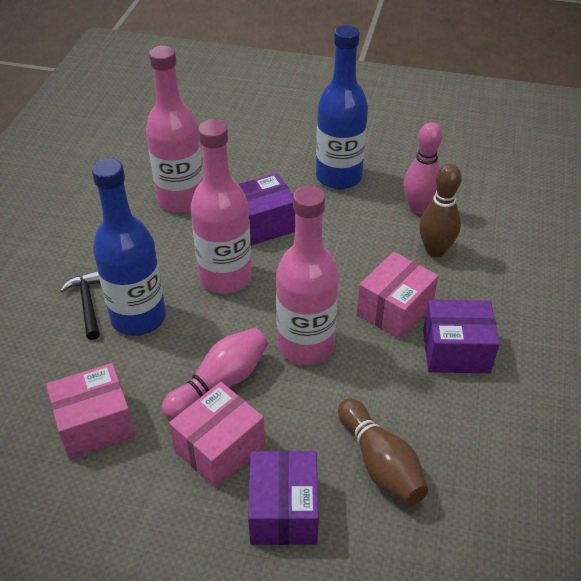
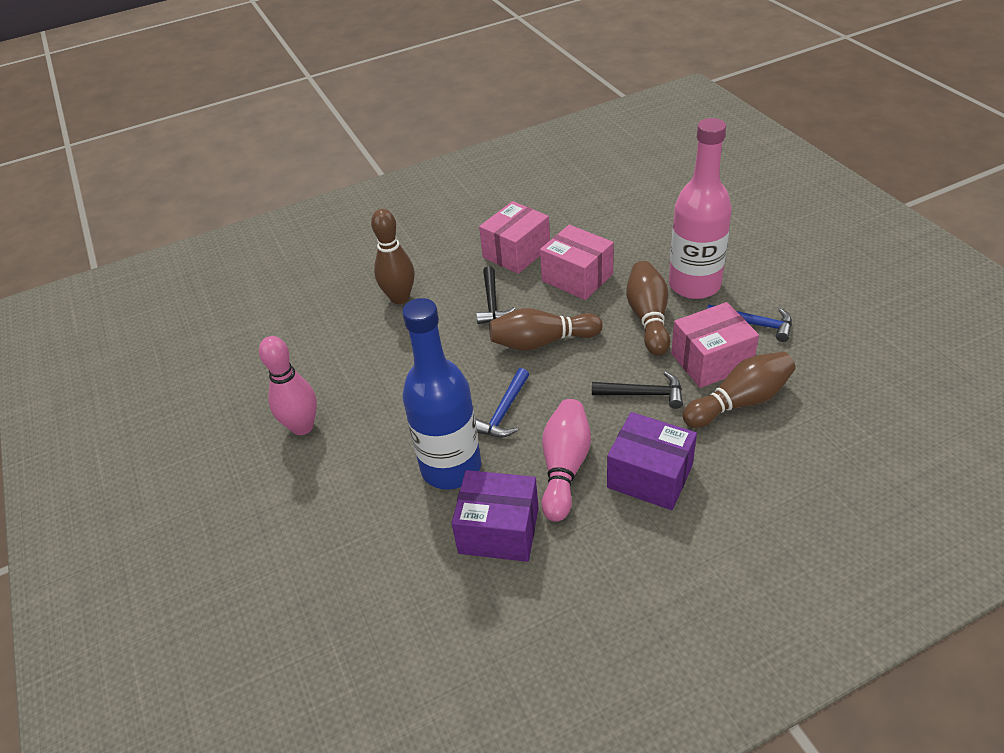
black hammer: 1 -> 2
blue bottle: 2 -> 1
blue hammer: 0 -> 2
brown bowling pin: 2 -> 4
pink bottle: 3 -> 1
purple box: 3 -> 2

